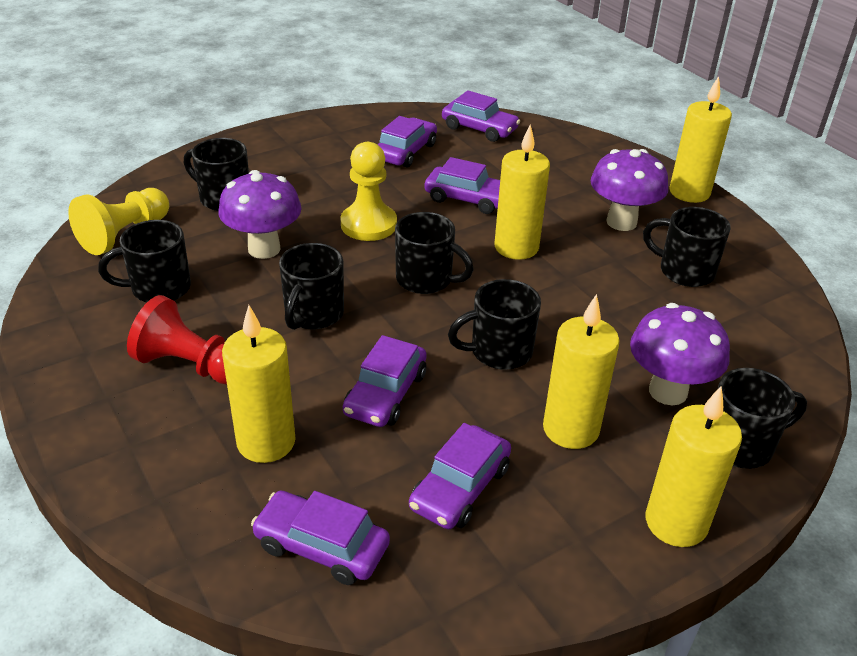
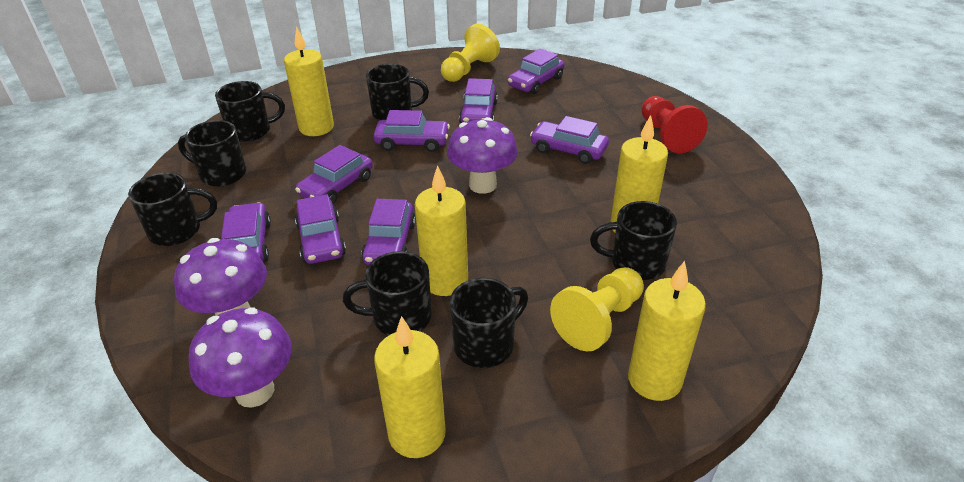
purple car: 6 -> 8

